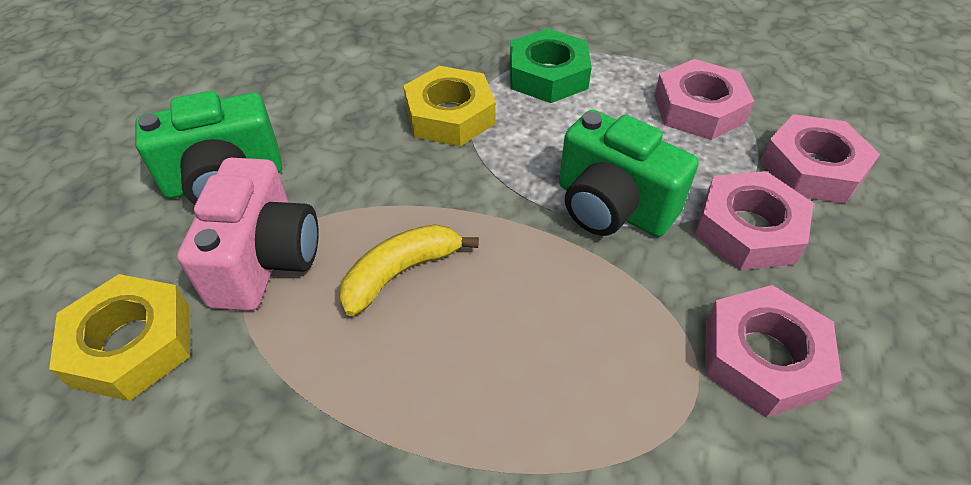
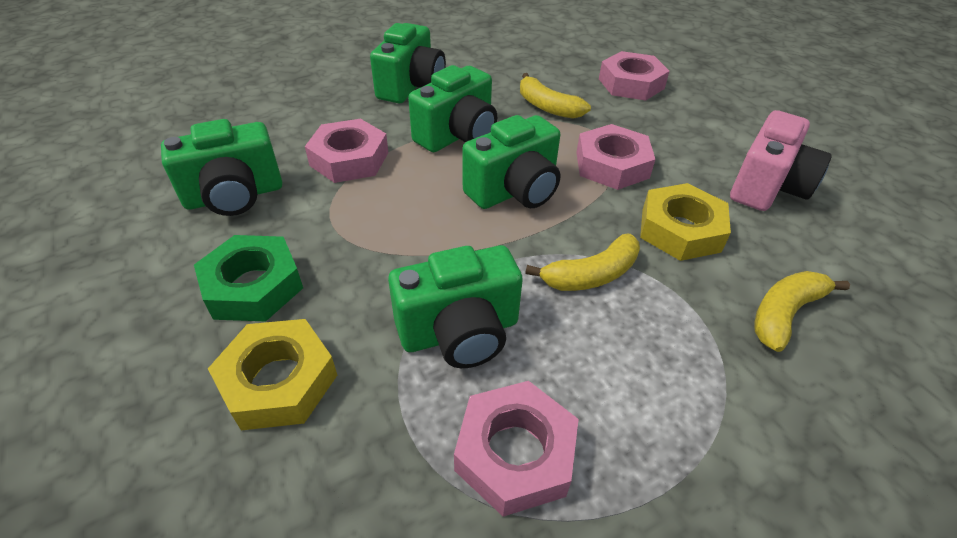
green camera: 2 -> 5
yellow banana: 1 -> 3

